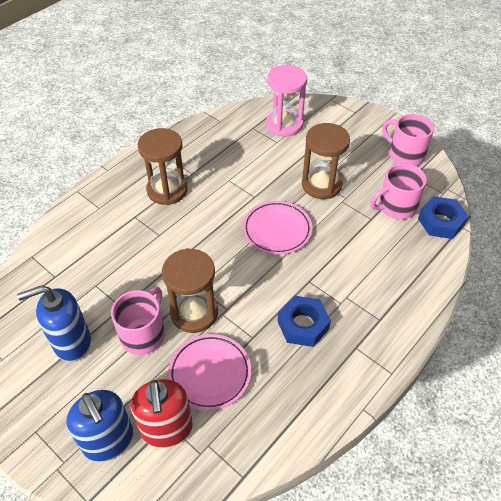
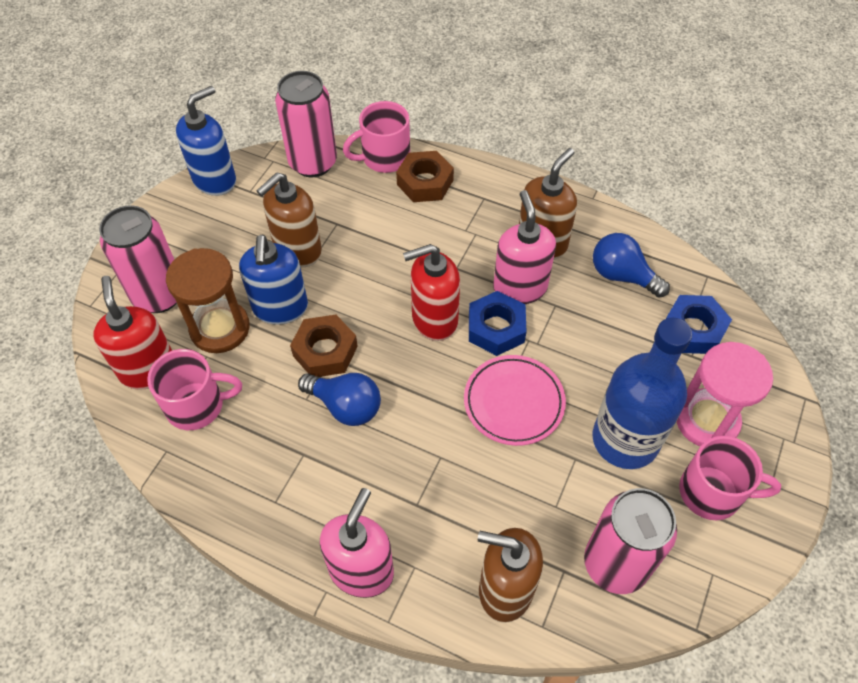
blue bottle: 0 -> 1
blue light bulb: 0 -> 2
brown hourglass: 3 -> 1
brown nut: 0 -> 2
brown soap dispenser: 0 -> 3
pink can: 0 -> 3
pink plate: 2 -> 1
pink soap dispenser: 0 -> 2
red soap dispenser: 1 -> 2

